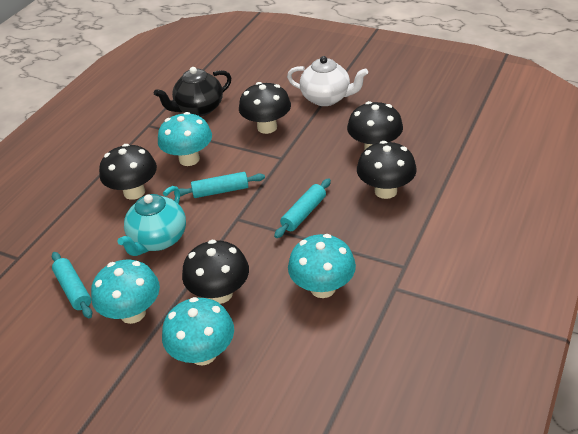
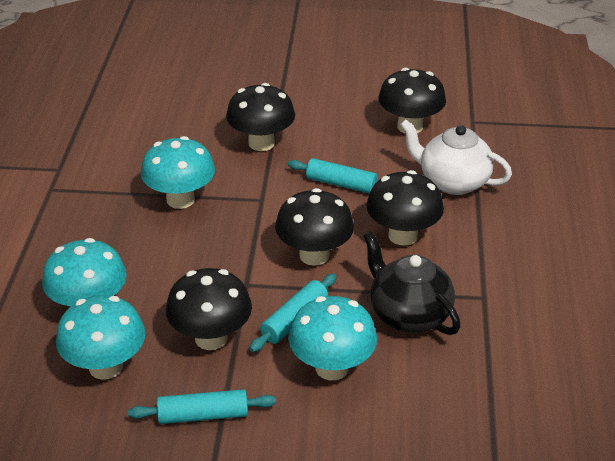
turquoise teapot: 1 -> 0

